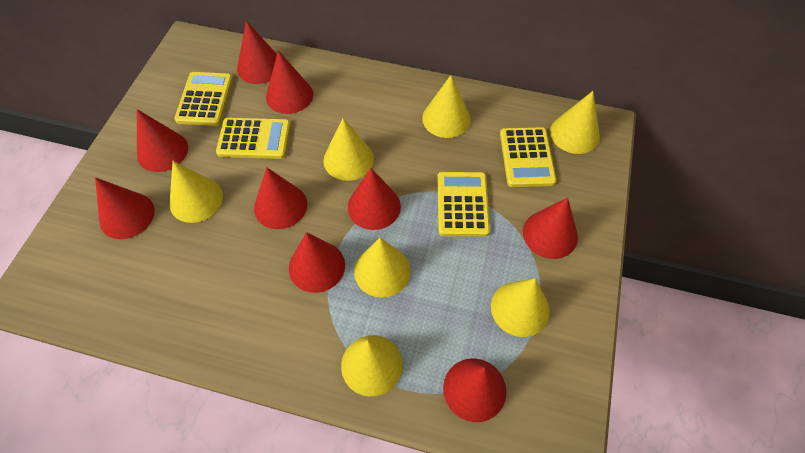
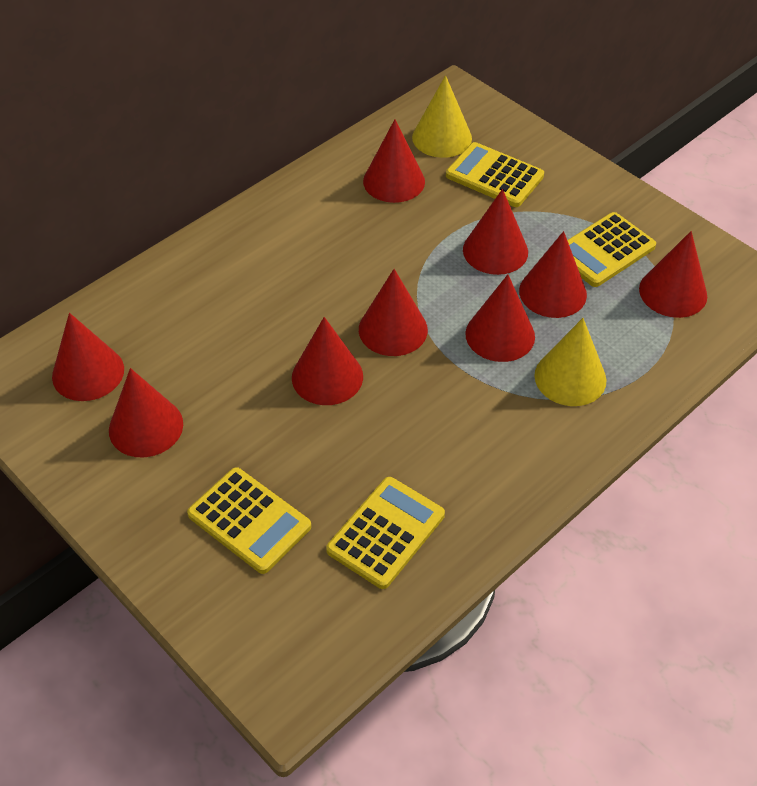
yellow cone: 7 -> 2

